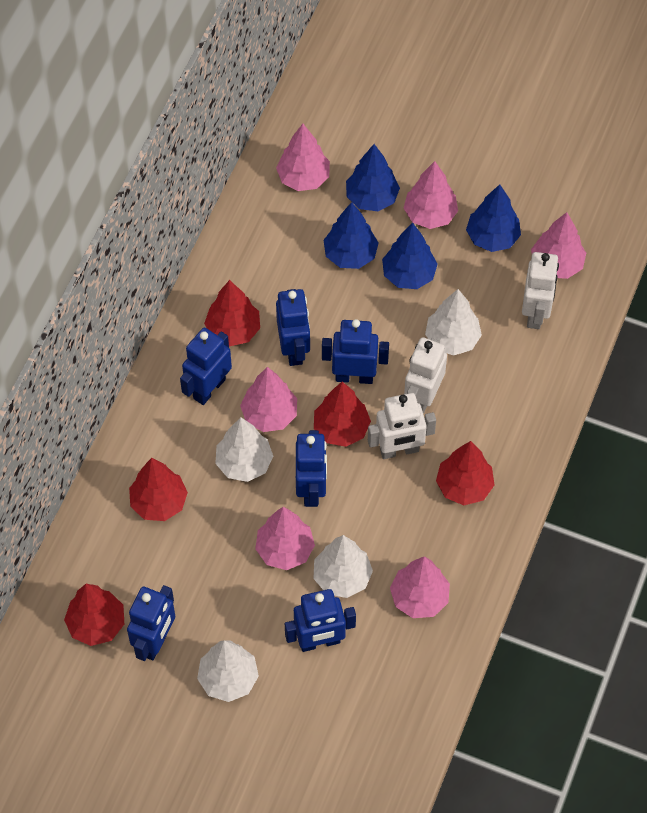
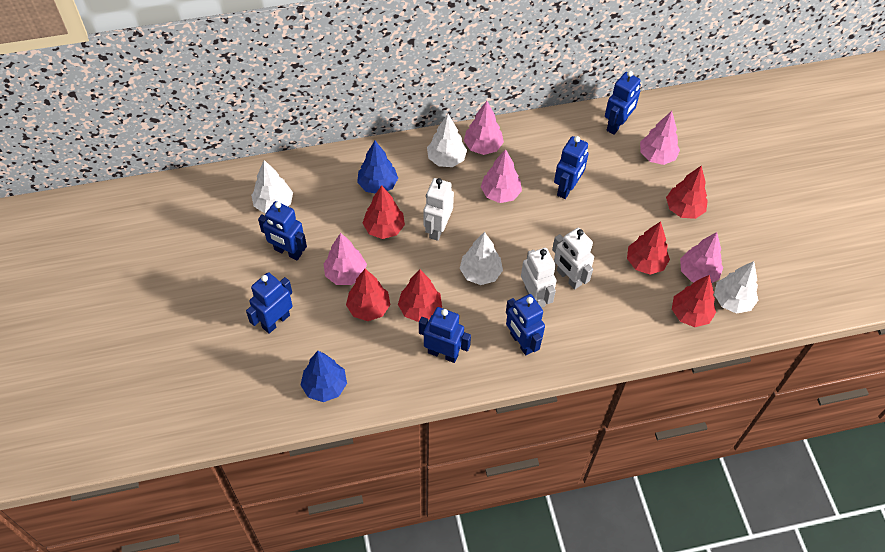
blue tree: 4 -> 2
pink tree: 6 -> 5
red tree: 5 -> 6

